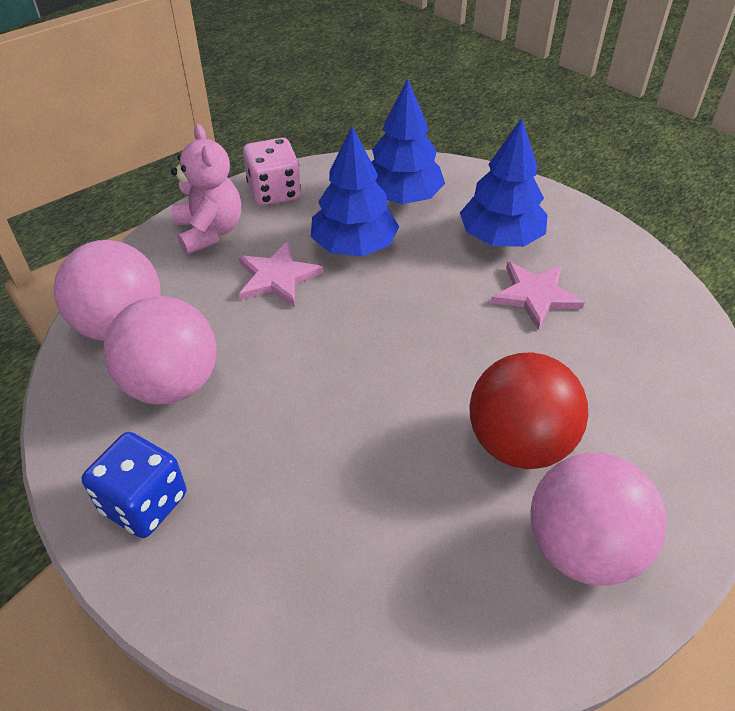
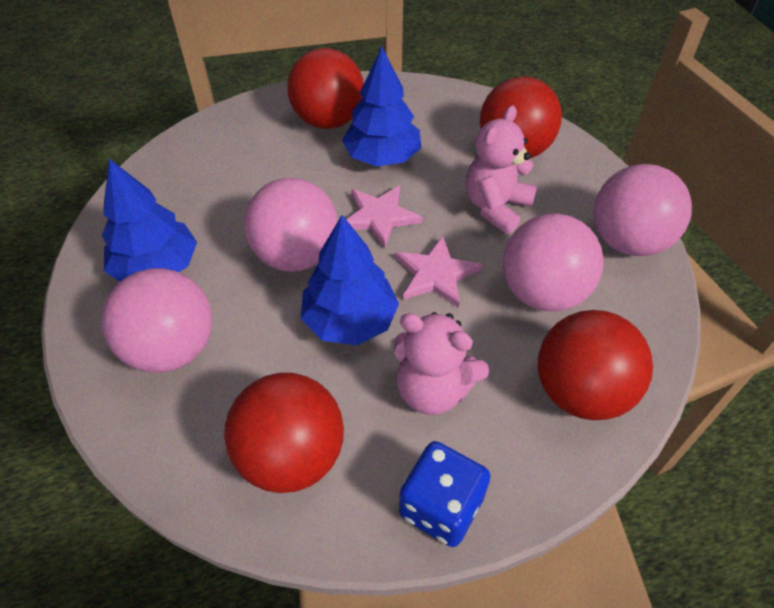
pink ball: 3 -> 4
pink dice: 1 -> 0
pink teddy bear: 1 -> 2
red ball: 1 -> 4

